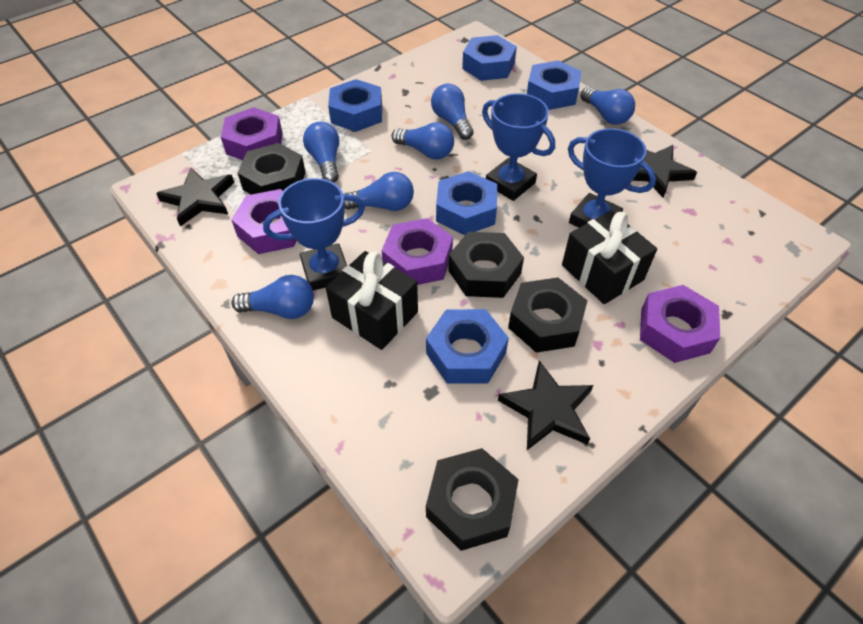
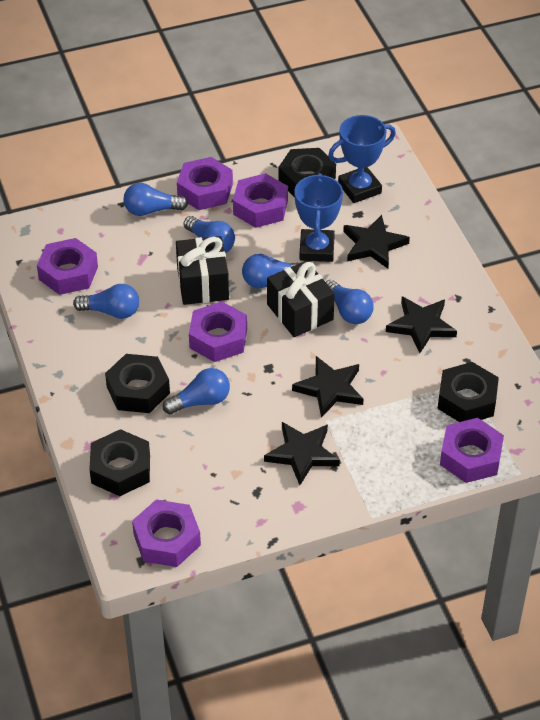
black star: 3 -> 4
blue nut: 5 -> 0
blue trophy: 3 -> 2
purple nut: 4 -> 6

